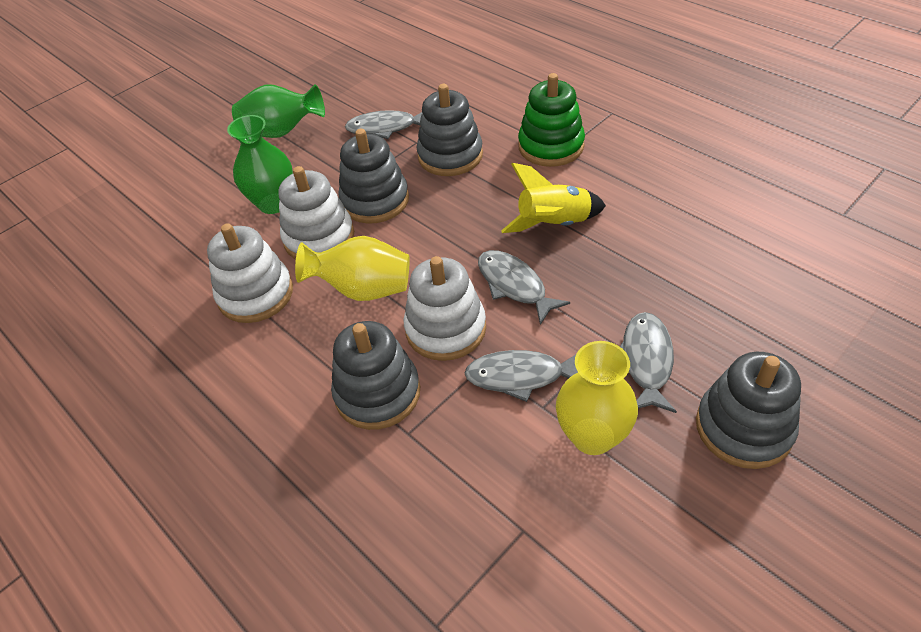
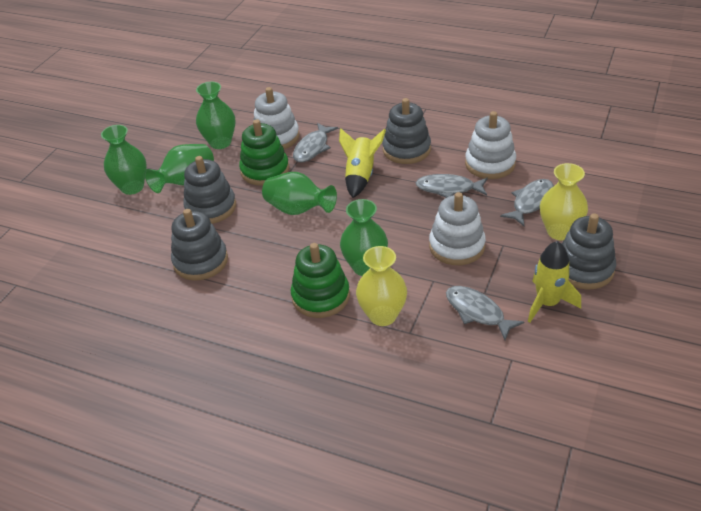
green stacking toy: 1 -> 2
green vase: 2 -> 5
yellow rocket: 1 -> 2

